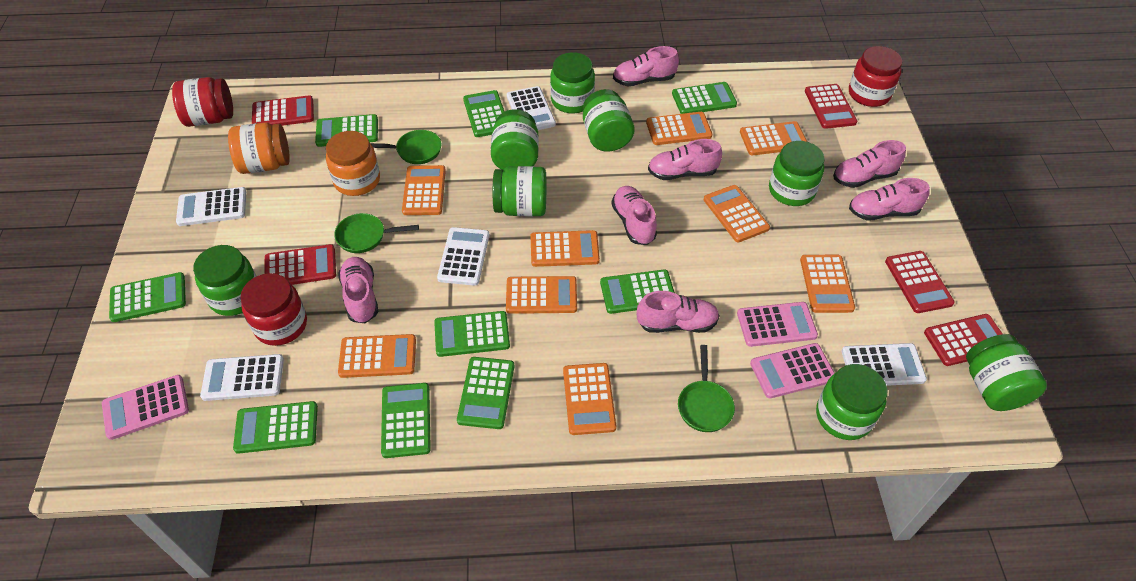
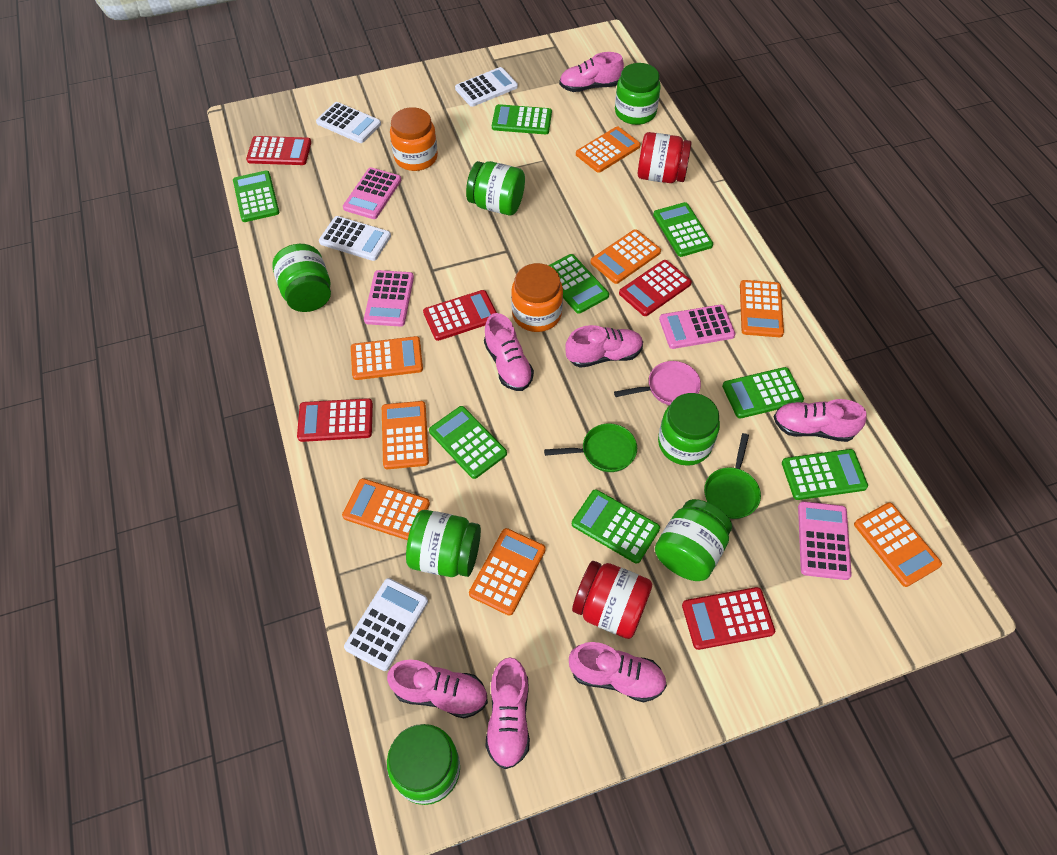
green calculator: 9 -> 8
green jar: 8 -> 7
green pan: 3 -> 2
orange calculator: 9 -> 8
pink calculator: 3 -> 4
pink pan: 0 -> 1
red jar: 3 -> 2
white calculator: 5 -> 4

